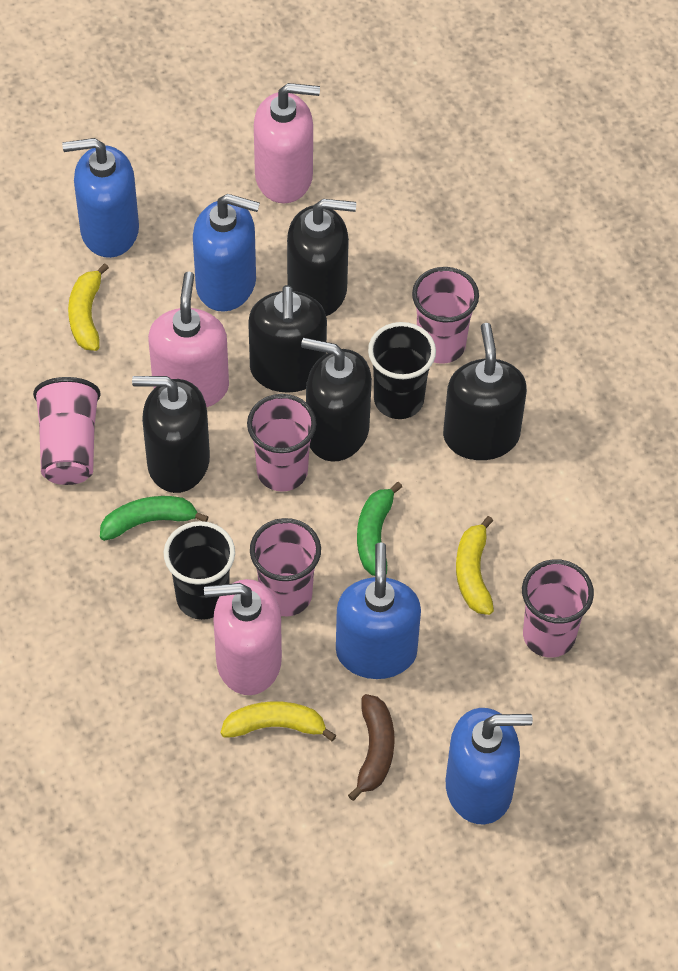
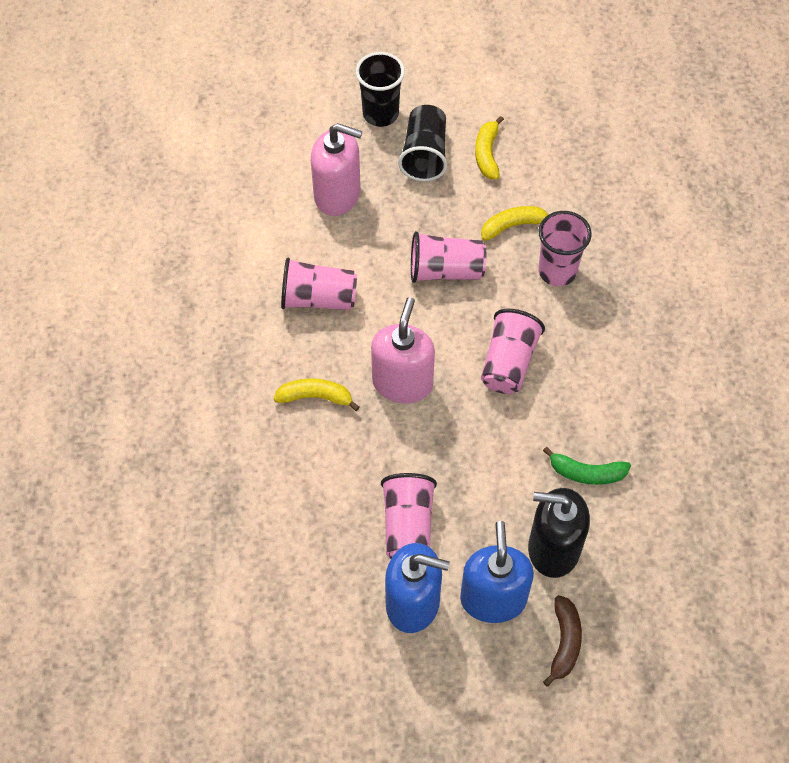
black soap dispenser: 5 -> 1
blue soap dispenser: 4 -> 2
green banana: 2 -> 1
pink soap dispenser: 3 -> 2

